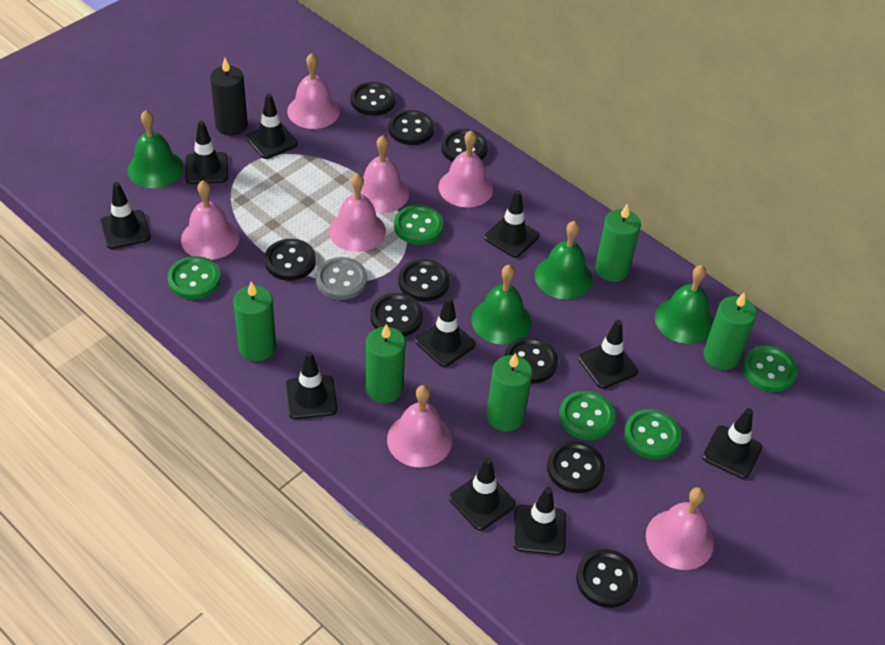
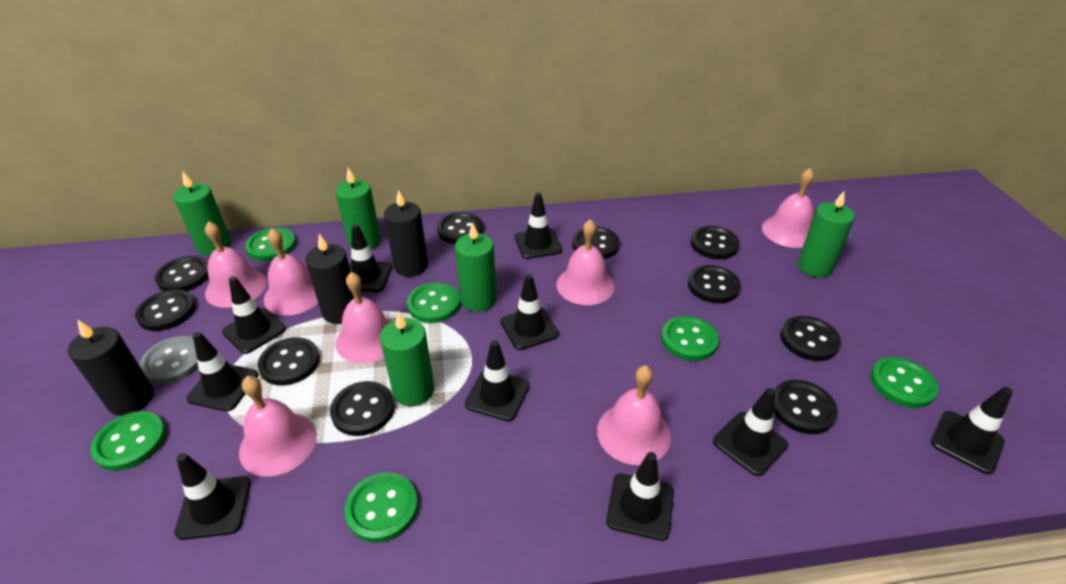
black button: 9 -> 10
black candle: 1 -> 3
green bell: 4 -> 0
green button: 5 -> 6

